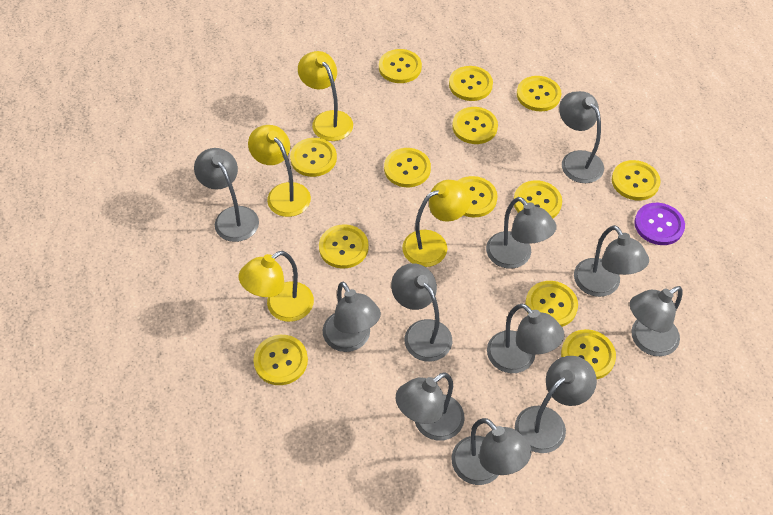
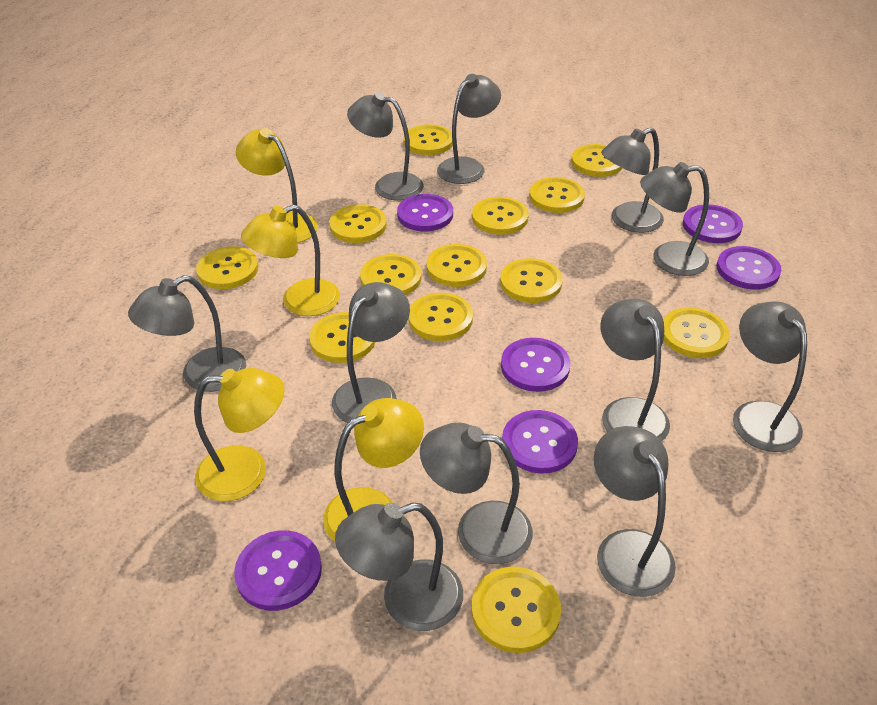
purple button: 1 -> 6

